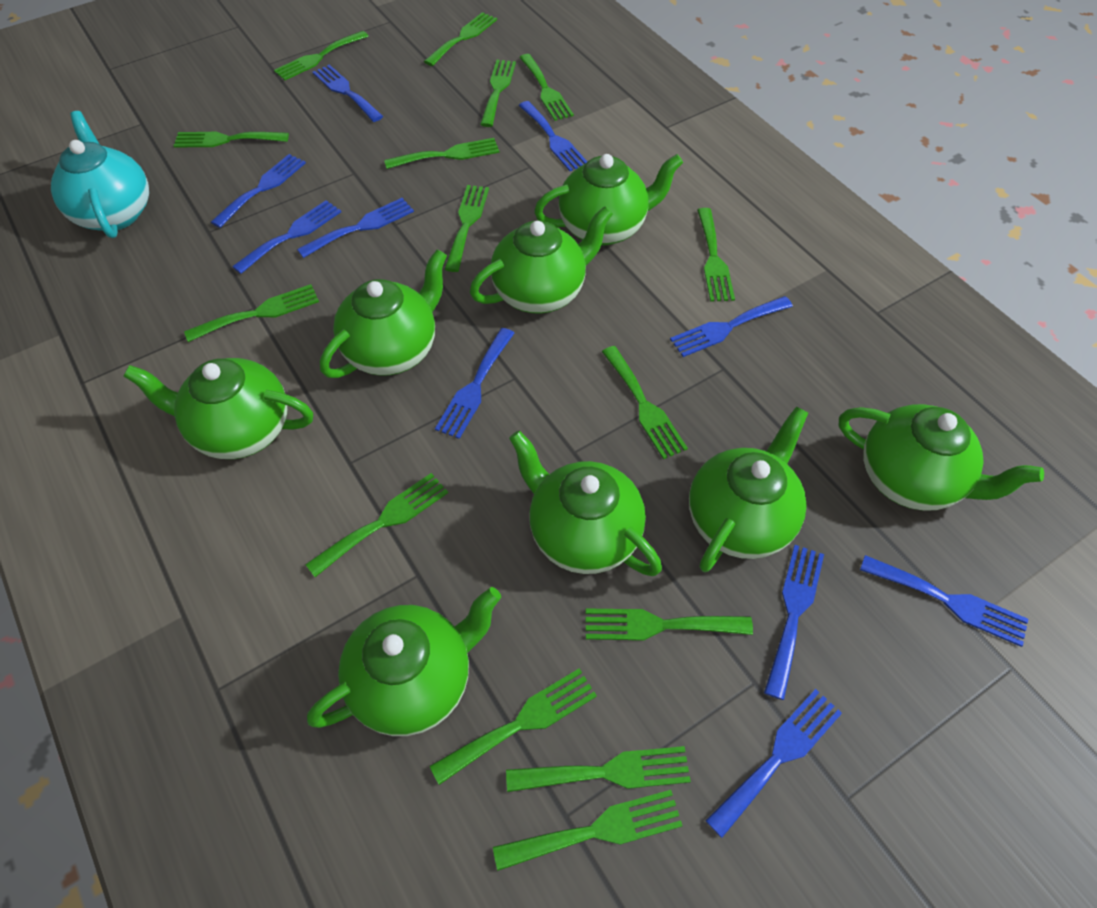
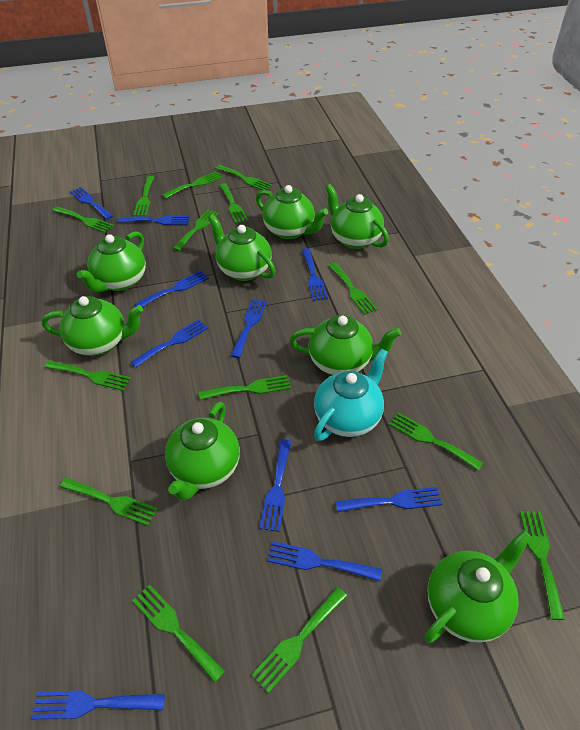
green fork: 15 -> 14

